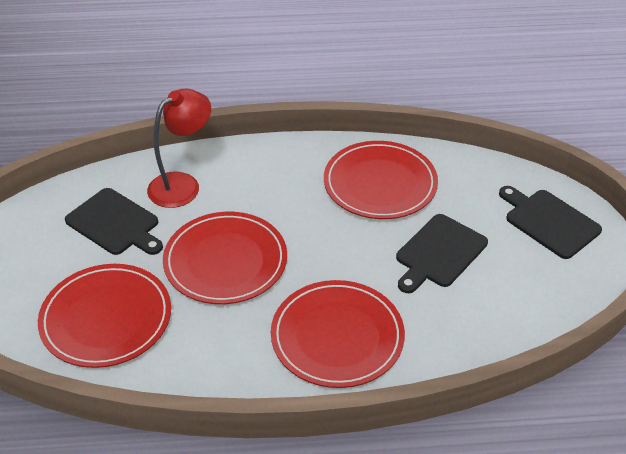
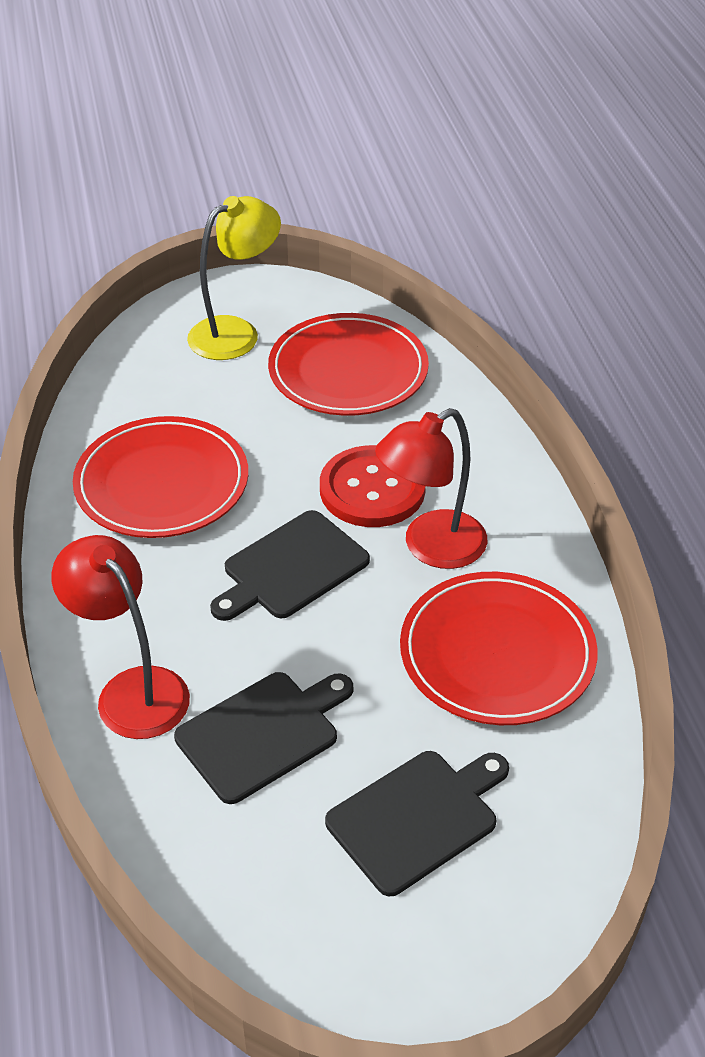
red button: 0 -> 1
red lamp: 1 -> 2
red plate: 4 -> 3
yellow lamp: 0 -> 1

